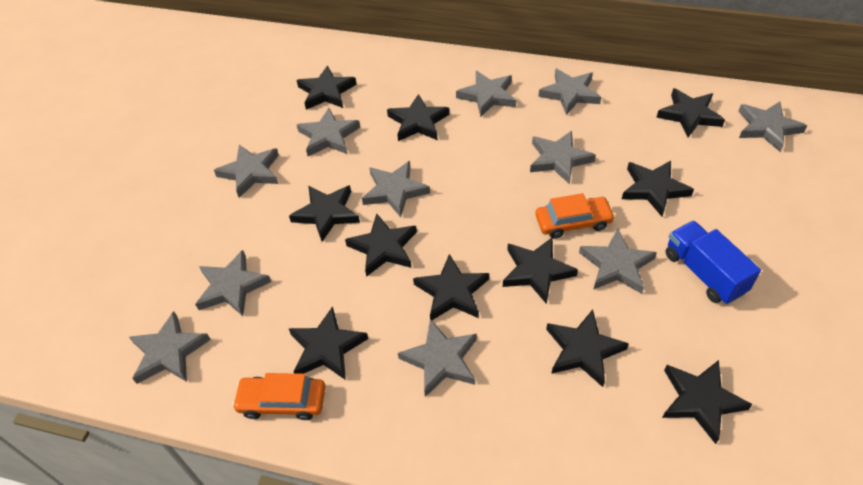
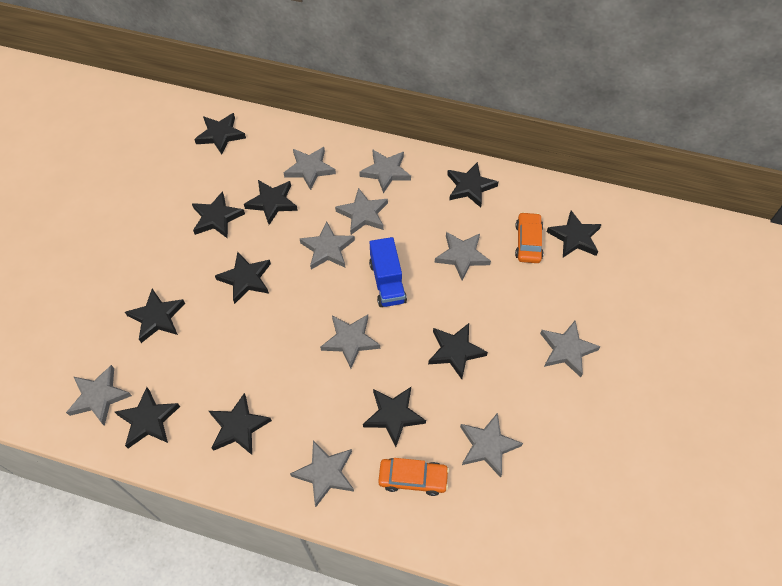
grey star: 11 -> 10

